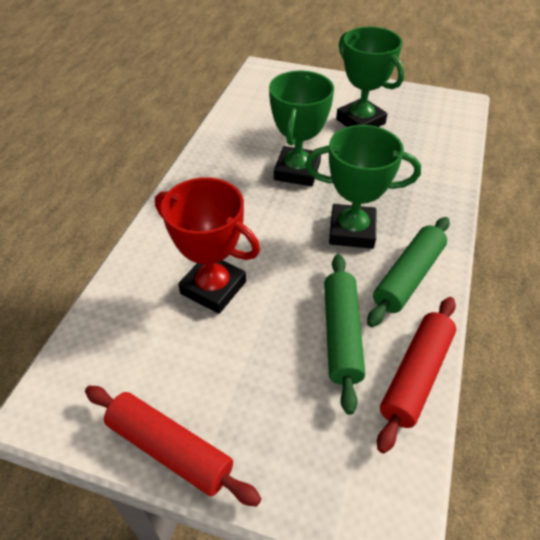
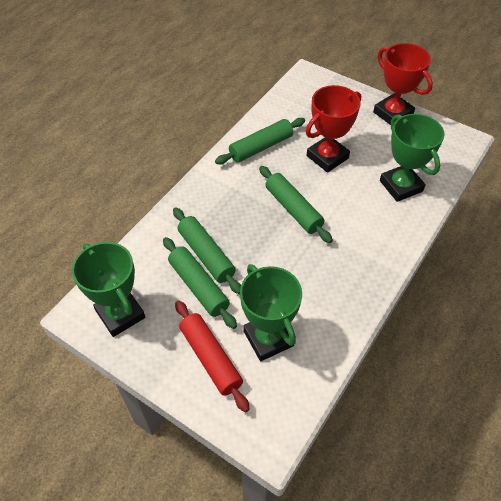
green rolling pin: 2 -> 4
red rolling pin: 2 -> 1
red trophy: 1 -> 2

